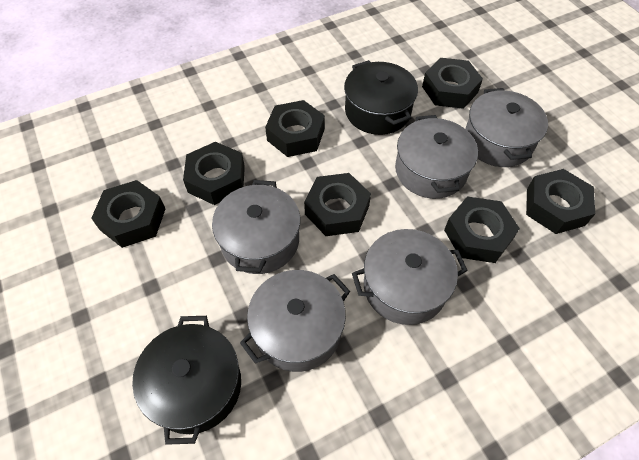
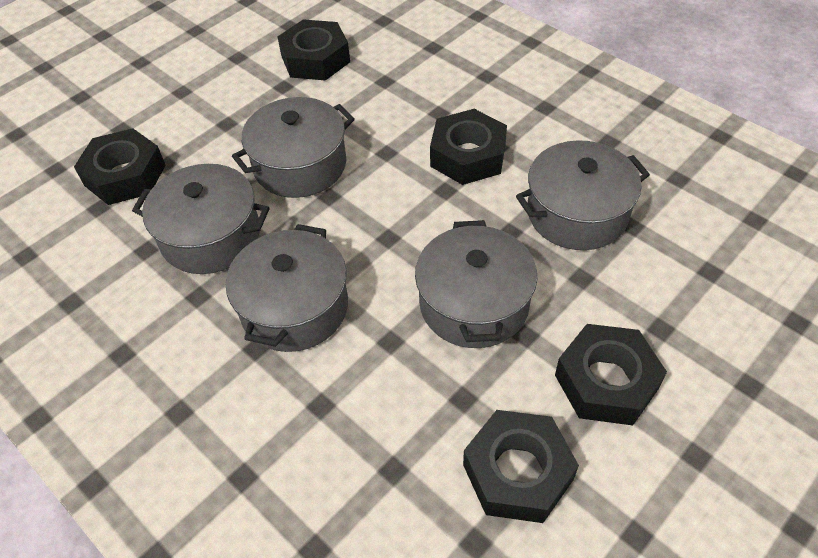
black nut: 7 -> 5
black pot: 2 -> 0

